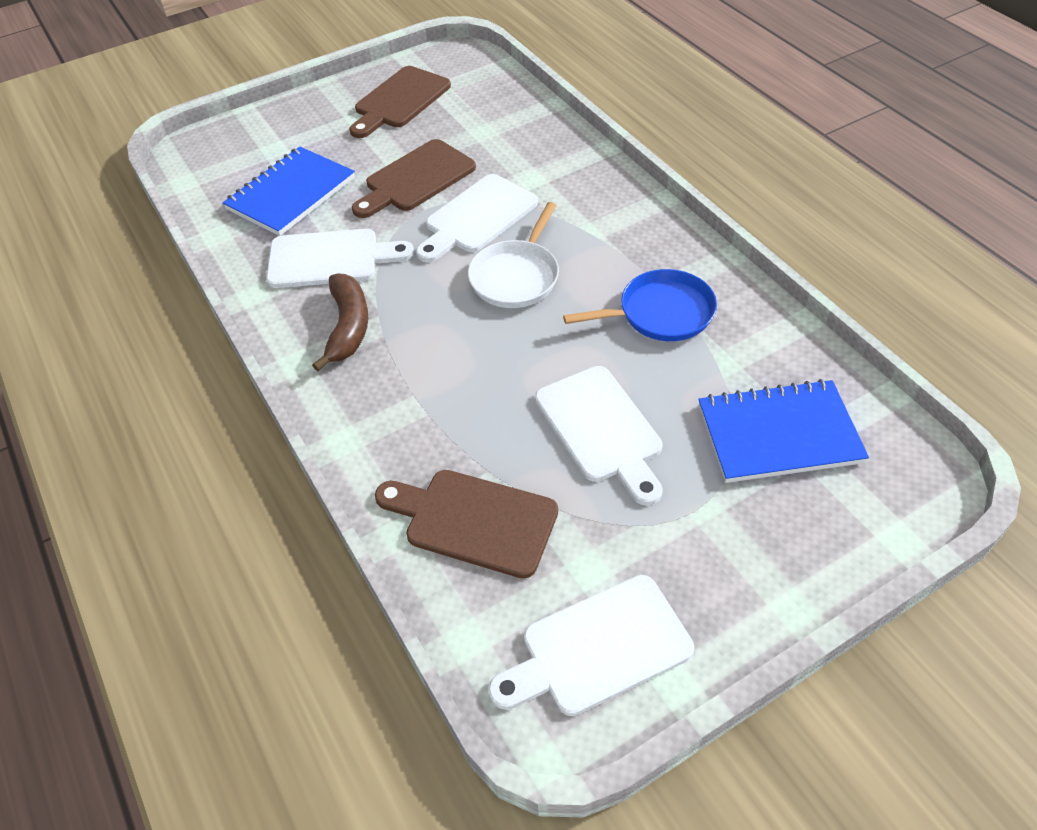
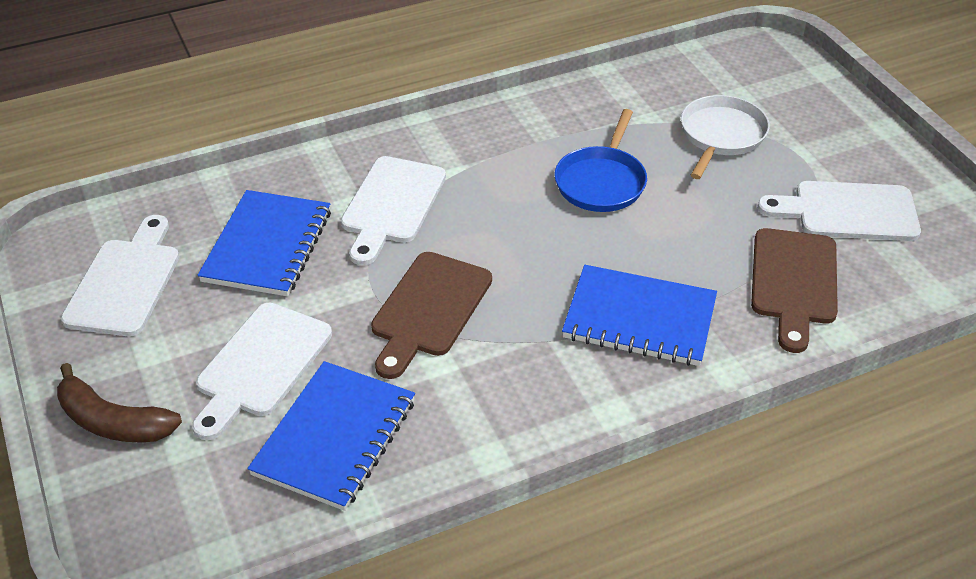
blue notebook: 2 -> 3
brown cutting board: 3 -> 2

